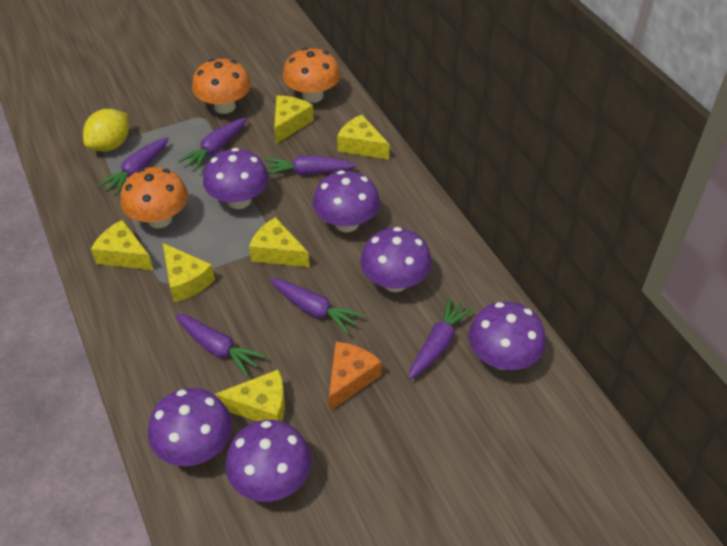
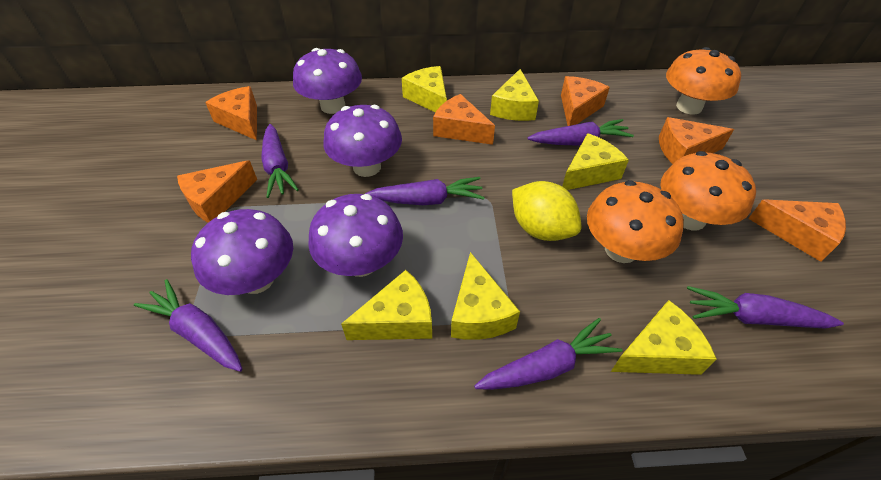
orange cheese: 1 -> 6
purple mushroom: 6 -> 4

